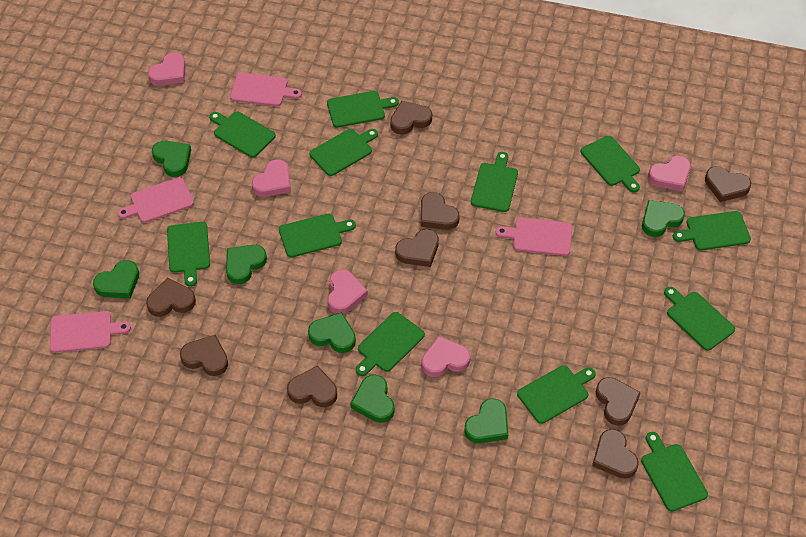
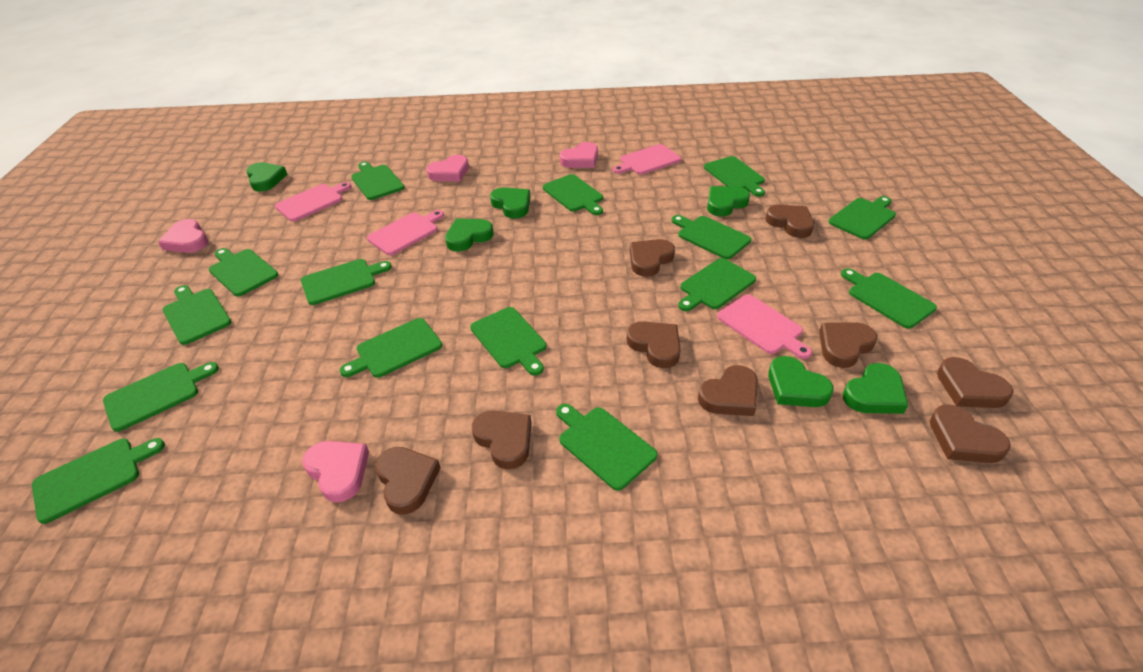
green cutting board: 12 -> 15
green heart: 7 -> 6
pink heart: 5 -> 4

